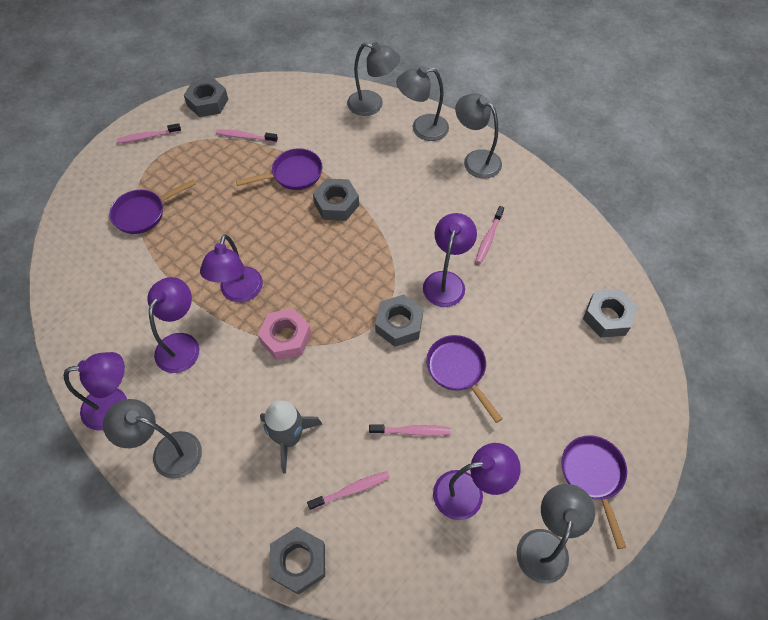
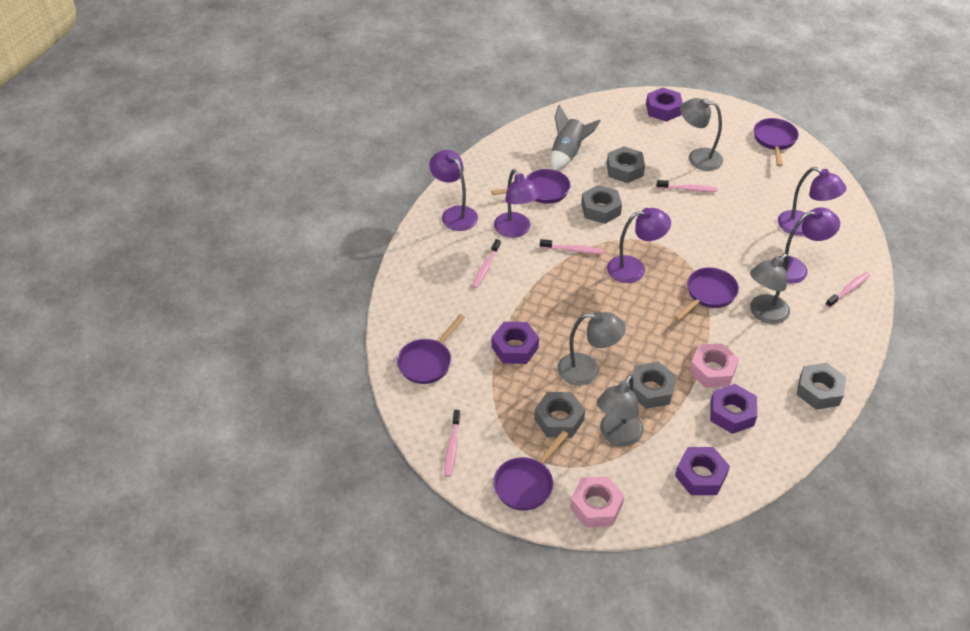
grey lamp: 5 -> 4
pink nut: 1 -> 2
purple nut: 0 -> 4
purple pan: 4 -> 5

